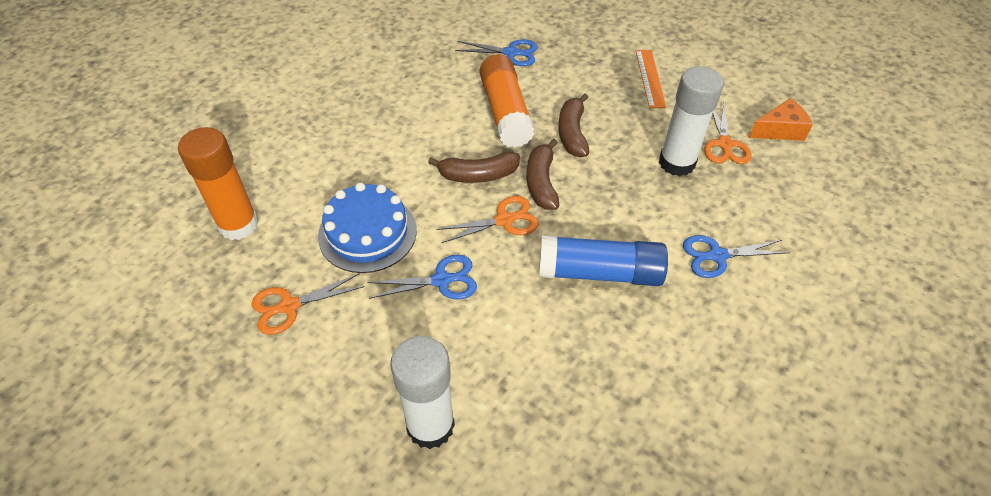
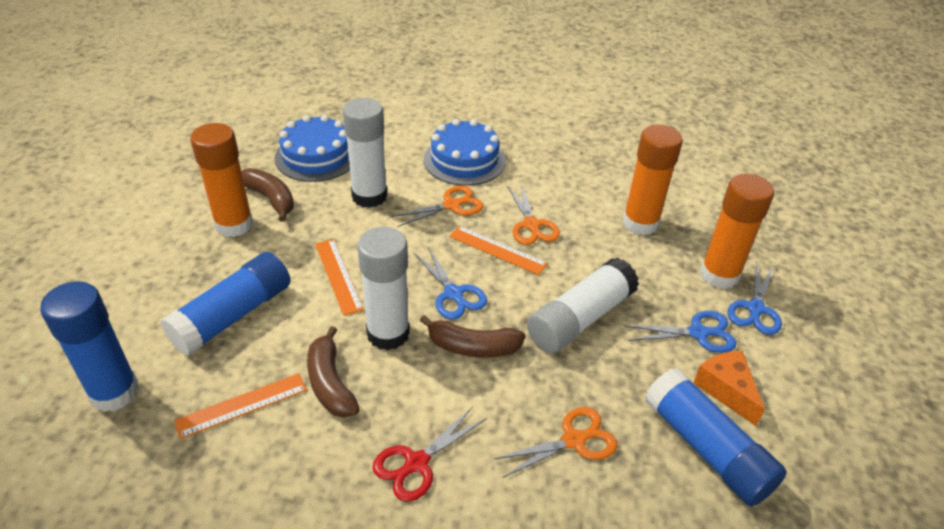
blue cake: 1 -> 2
blue glue stick: 1 -> 3
orange glue stick: 2 -> 3
orange ruler: 1 -> 3
red scissors: 0 -> 1
white glue stick: 2 -> 3

